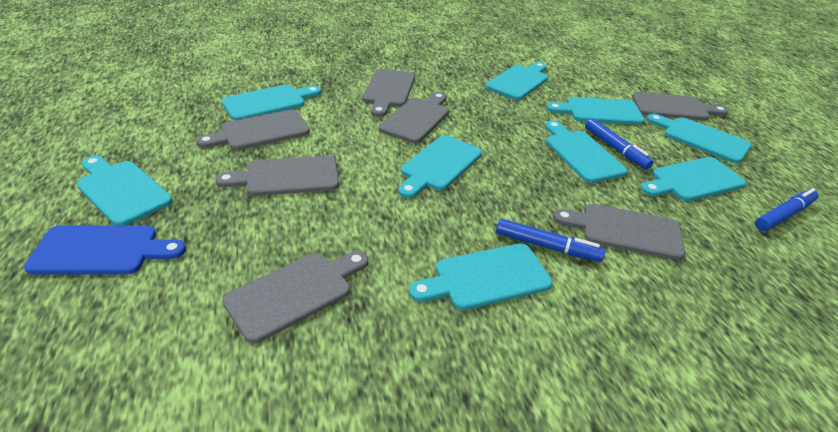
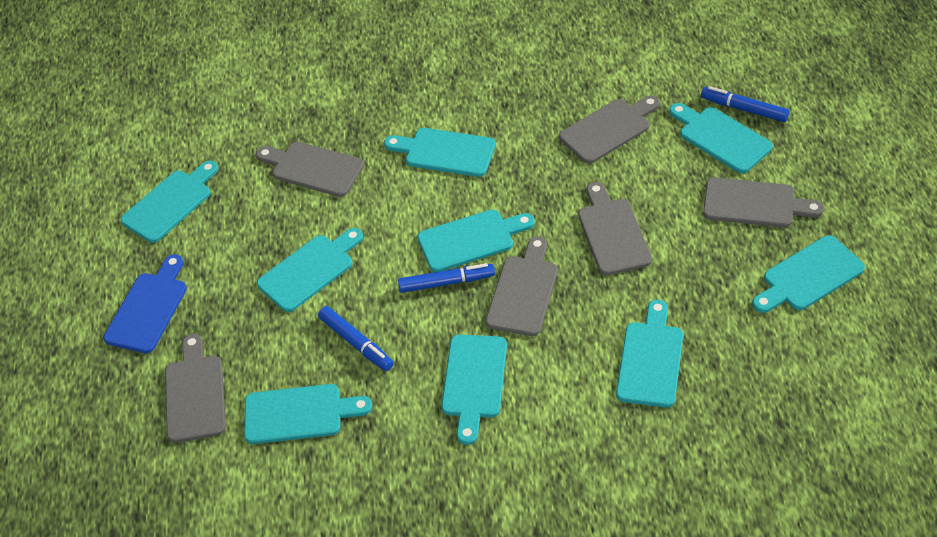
grey cutting board: 7 -> 6

